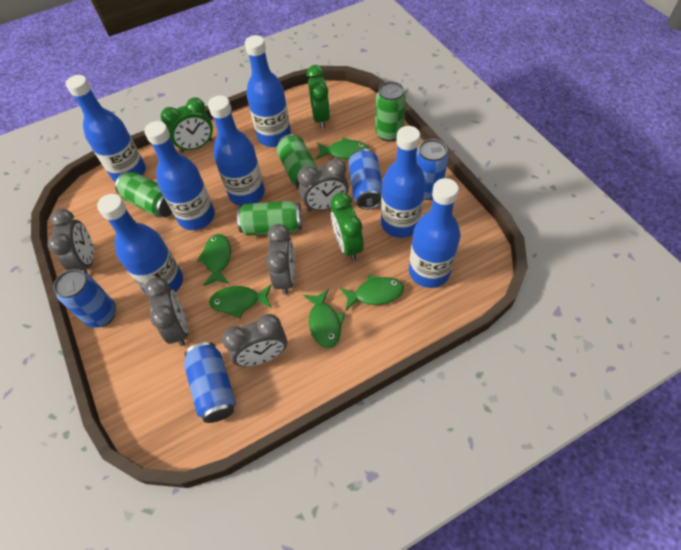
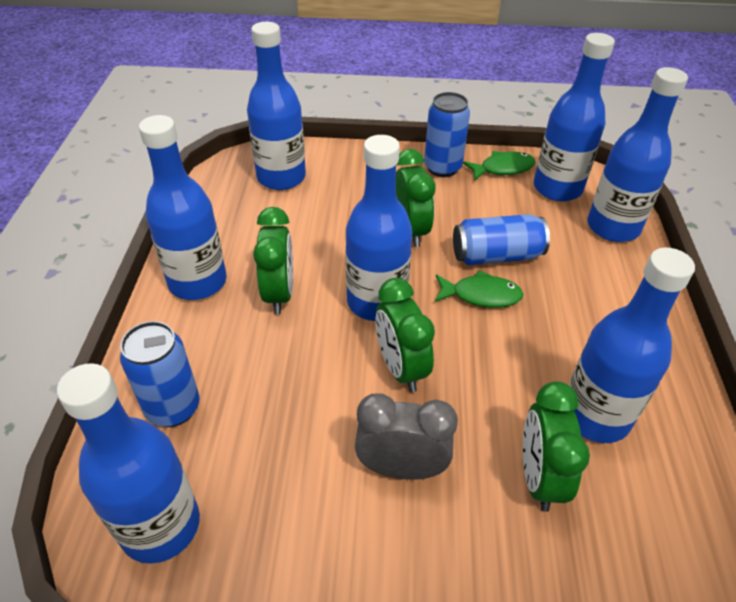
blue can: 4 -> 3
green can: 4 -> 0
green clock: 3 -> 4
green fish: 5 -> 2
grey clock: 5 -> 1

